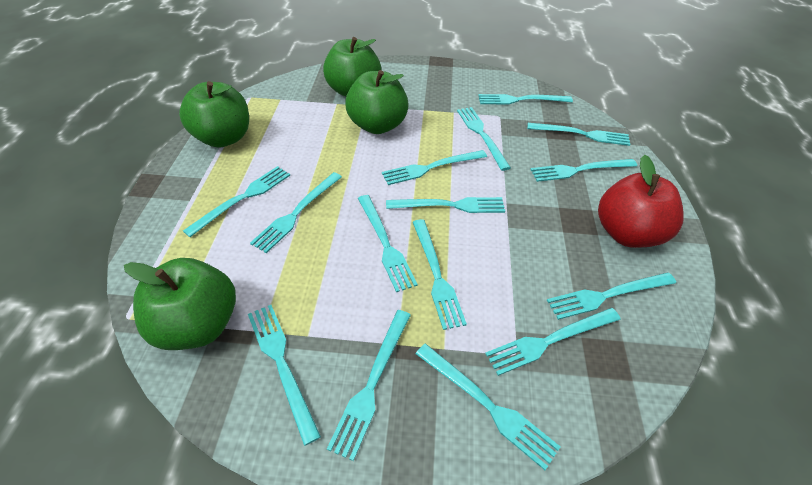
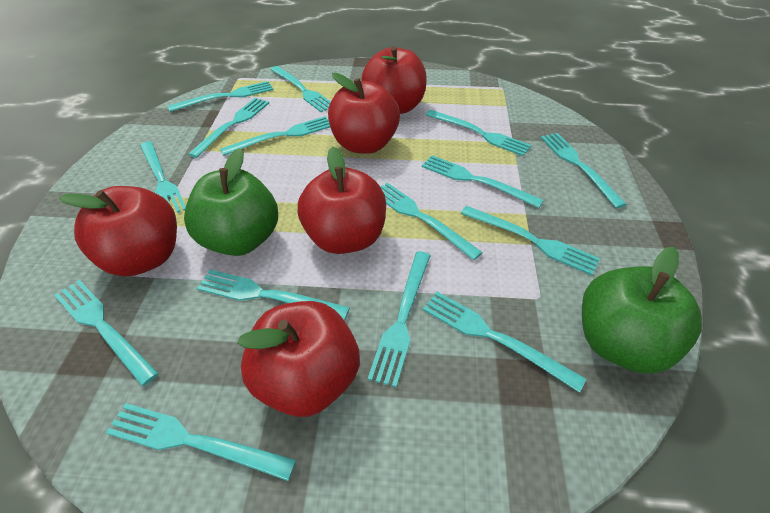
green apple: 4 -> 2
red apple: 1 -> 5

